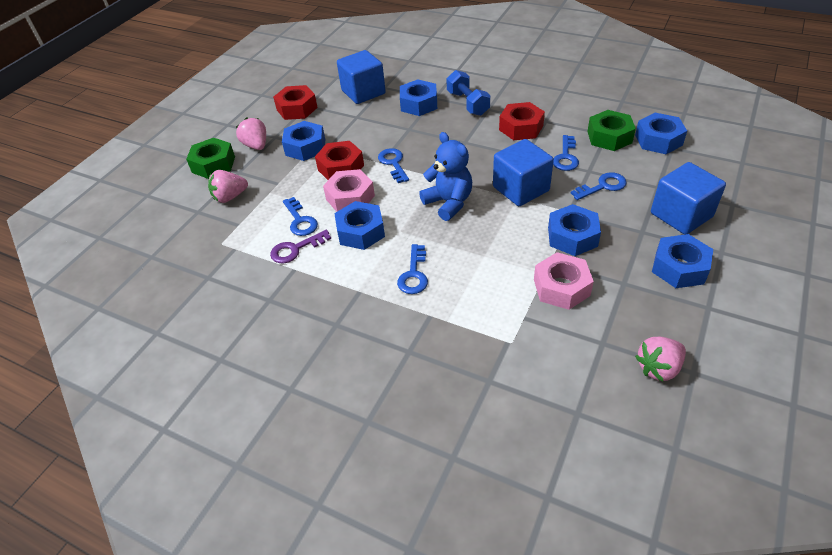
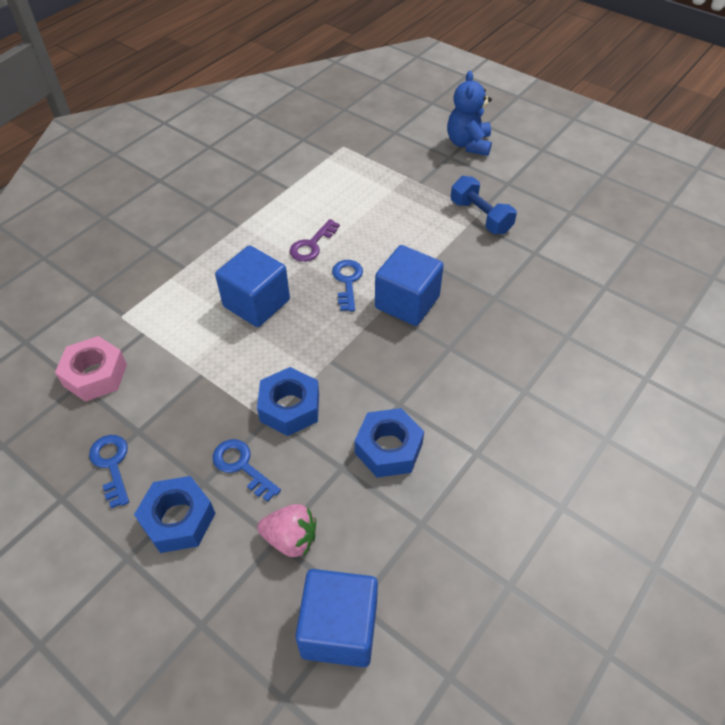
blue key: 5 -> 3
blue nut: 6 -> 3
green nut: 2 -> 0
pink nut: 2 -> 1
pink strawberry: 3 -> 1
red nut: 3 -> 0

